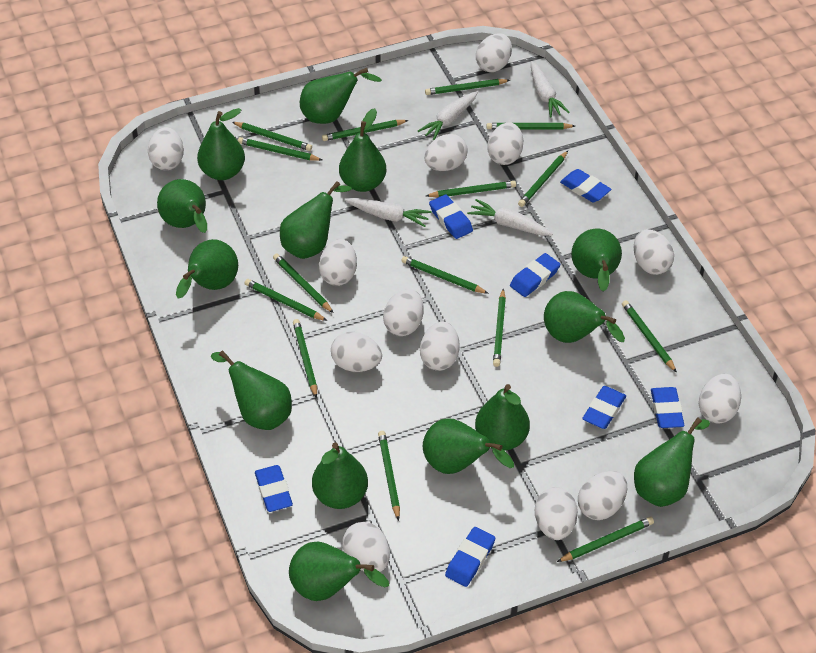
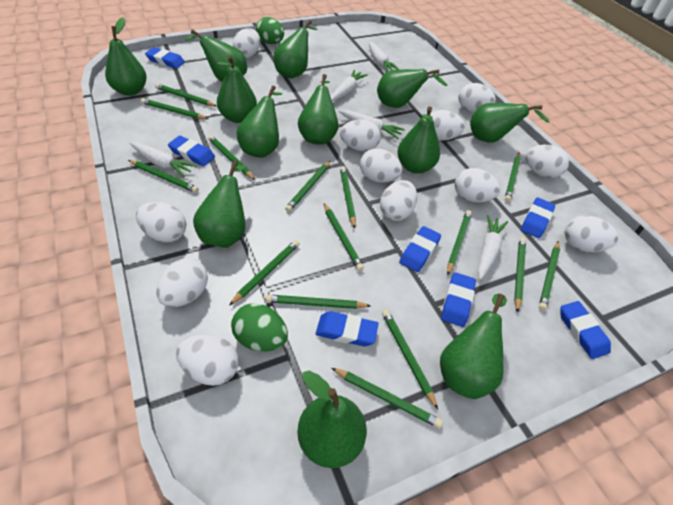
green egg: 0 -> 2
green pear: 14 -> 12
white carrot: 4 -> 5
white egg: 13 -> 12

